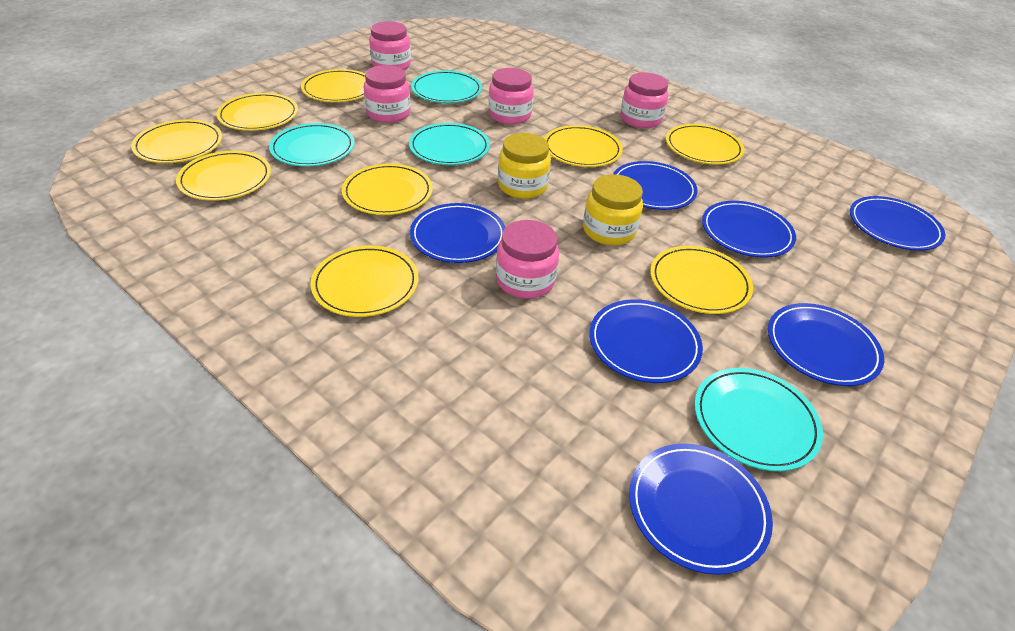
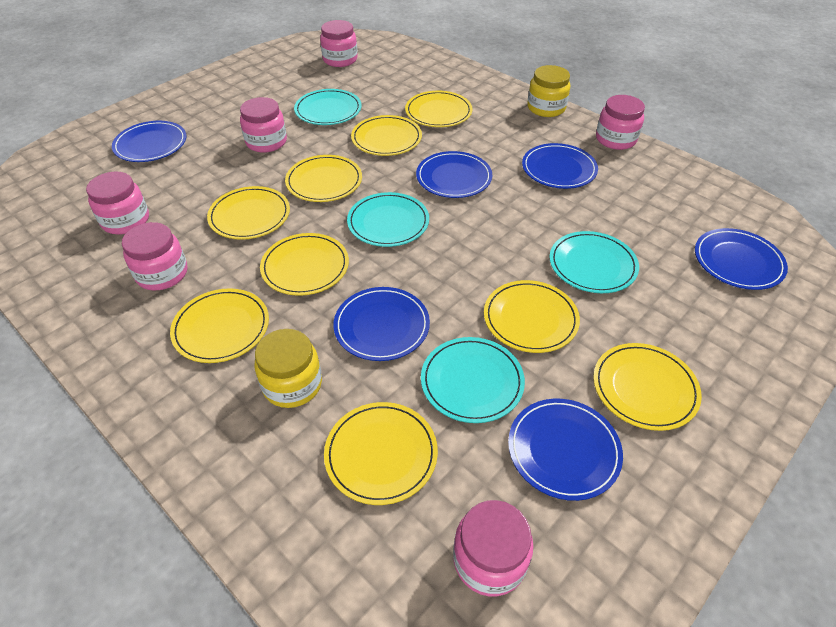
blue plate: 7 -> 6
pink jar: 5 -> 6

